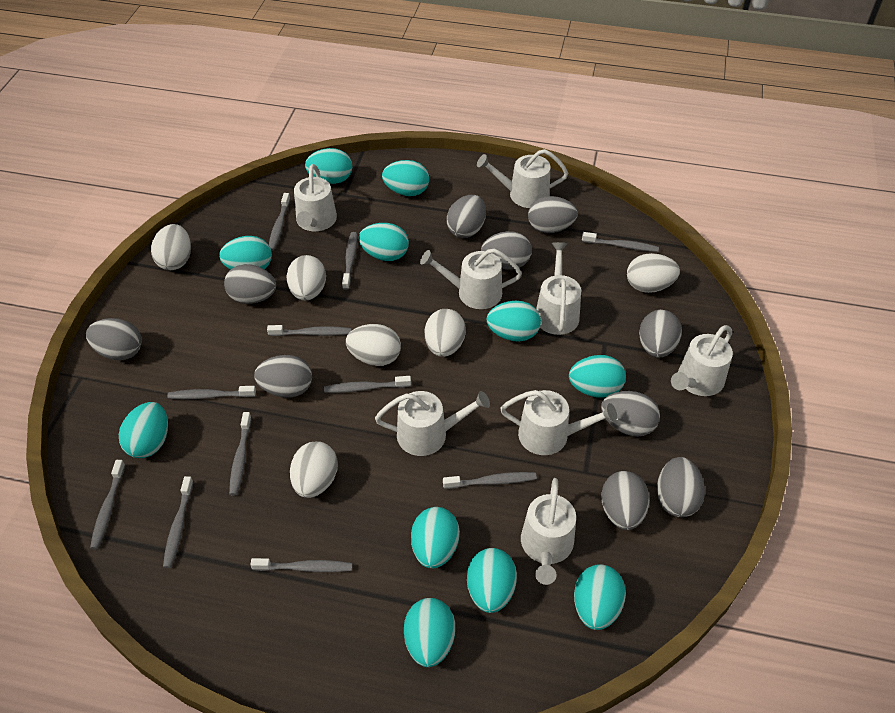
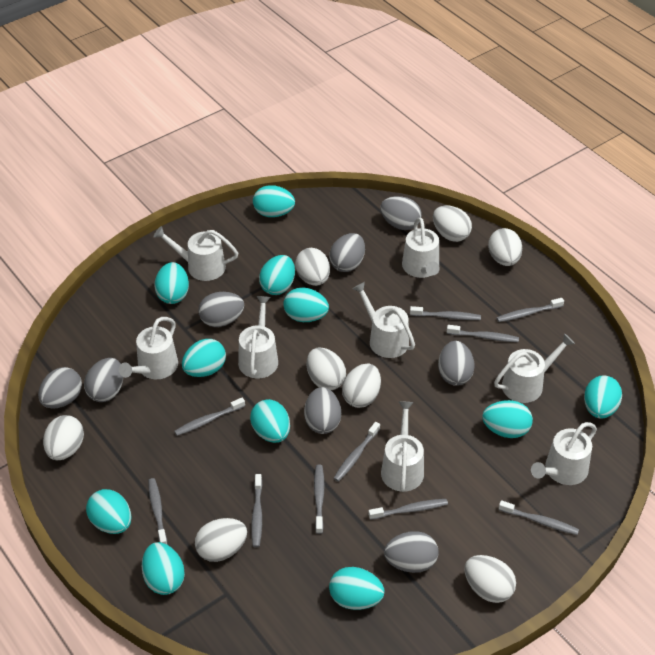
grey egg: 10 -> 8
grey toothbrush: 11 -> 10
white egg: 6 -> 8

